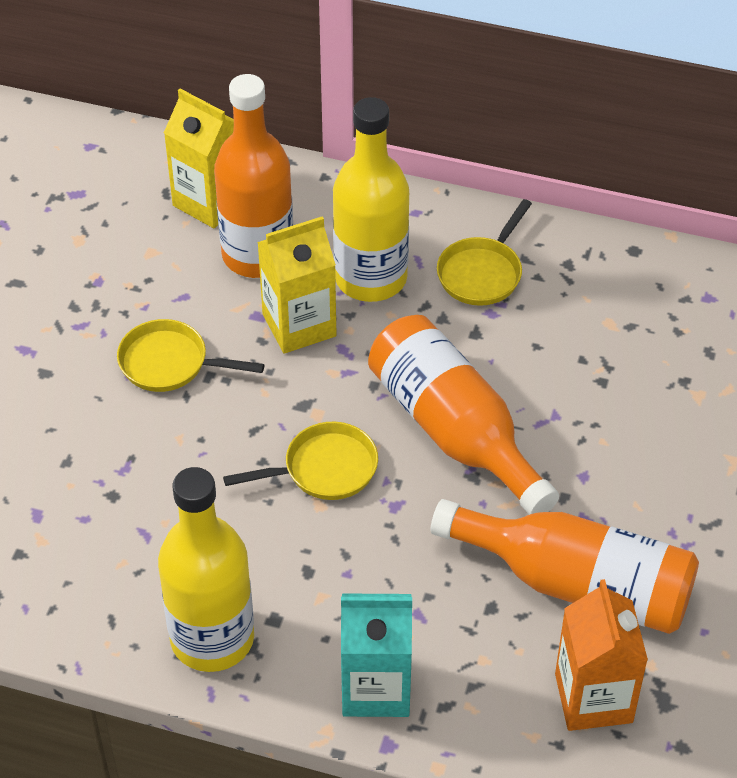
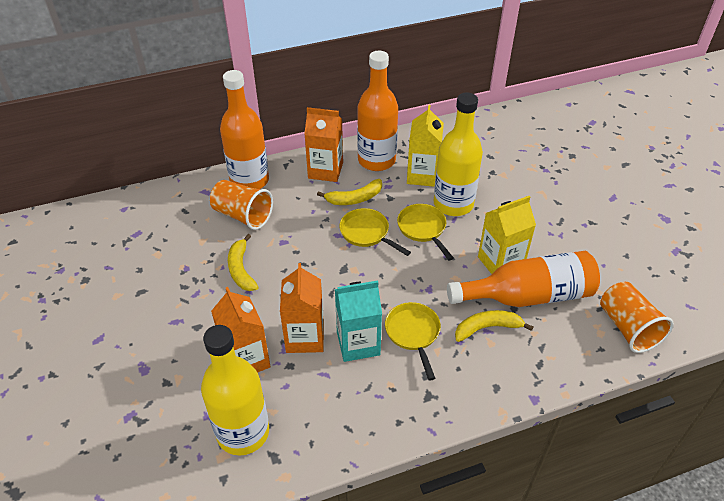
orange carton: 1 -> 3
orange cup: 0 -> 2
yellow banana: 0 -> 3

